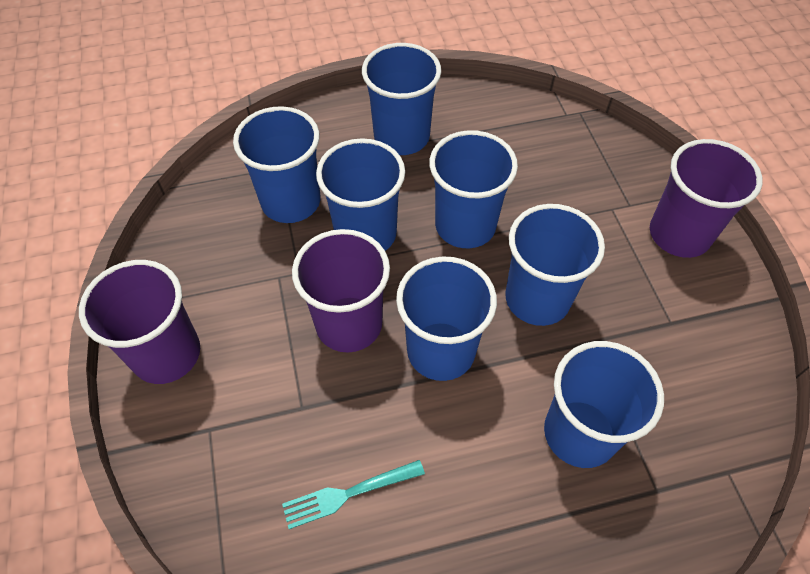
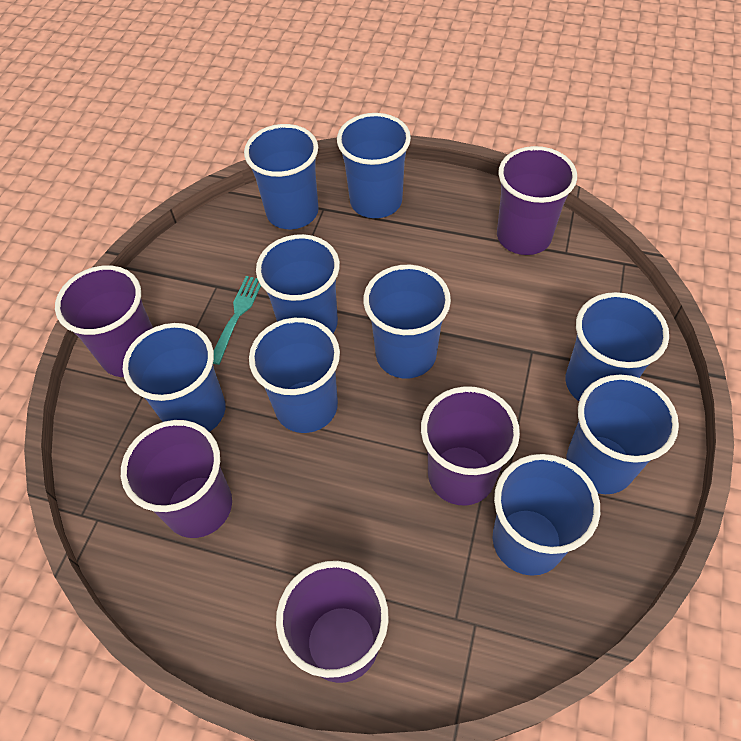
blue cup: 7 -> 9
purple cup: 3 -> 5

